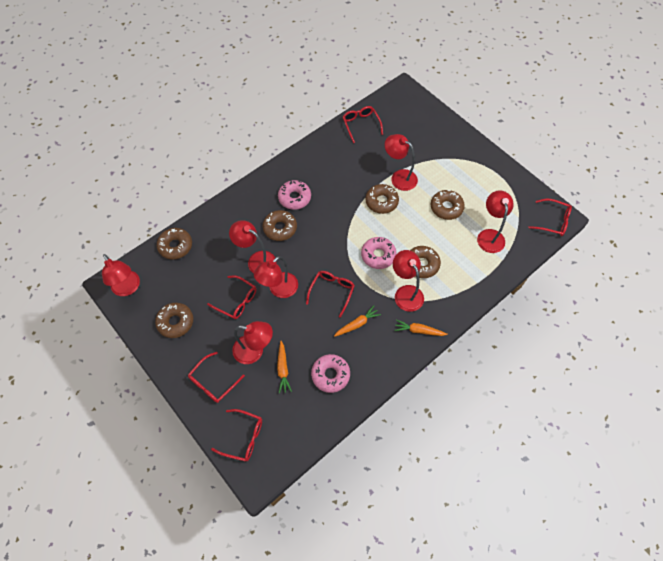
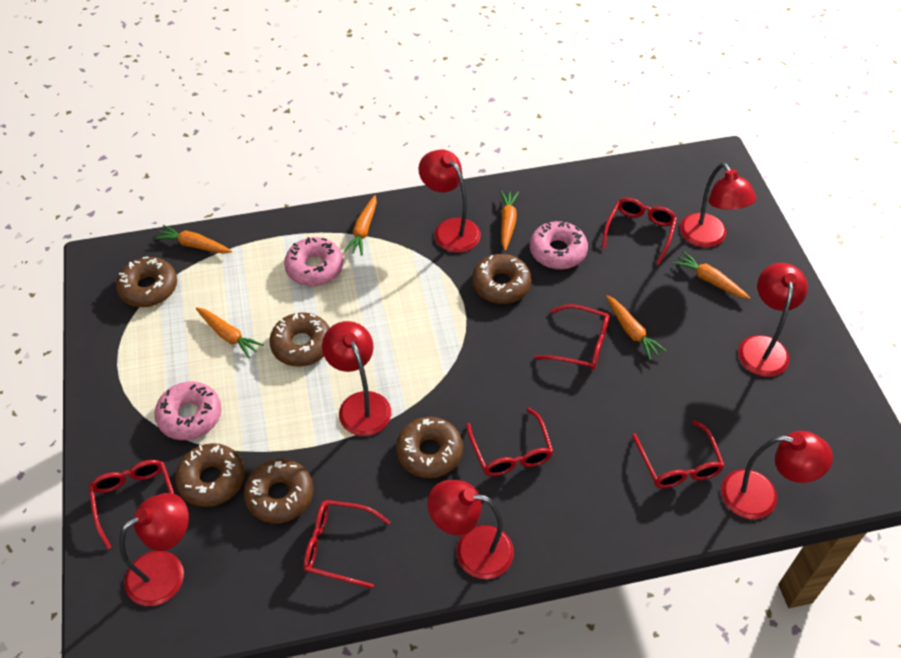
orange carrot: 3 -> 6

